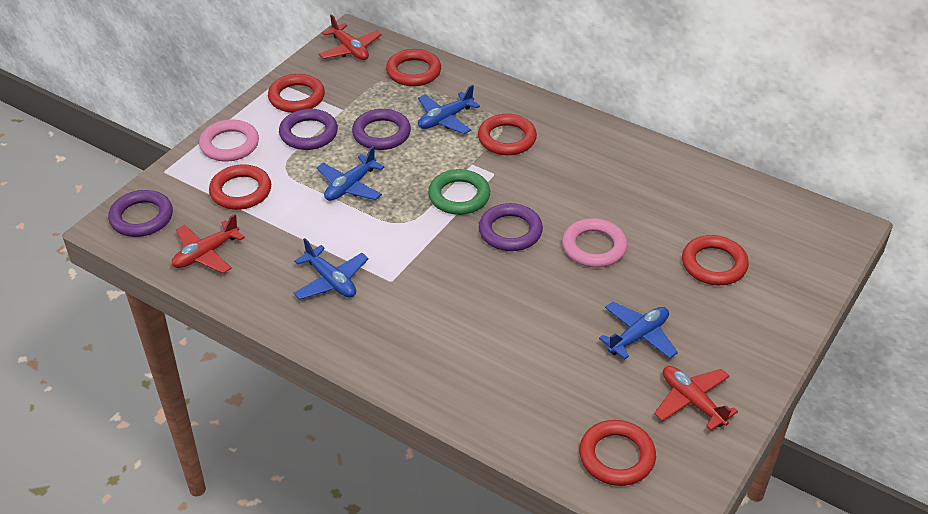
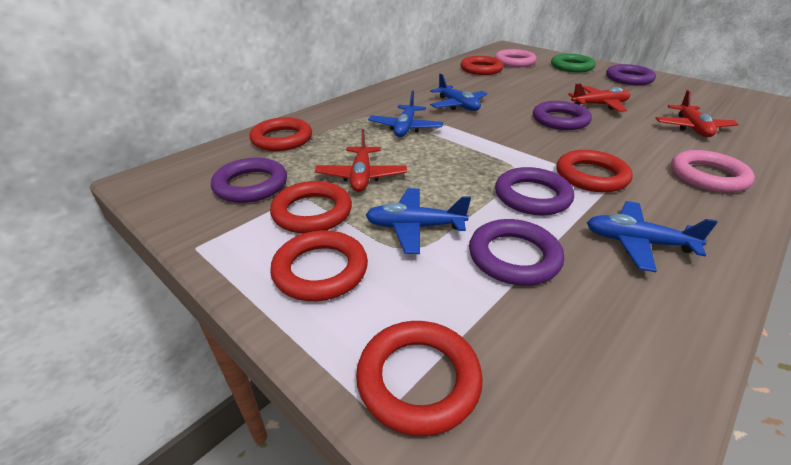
purple ring: 4 -> 5

